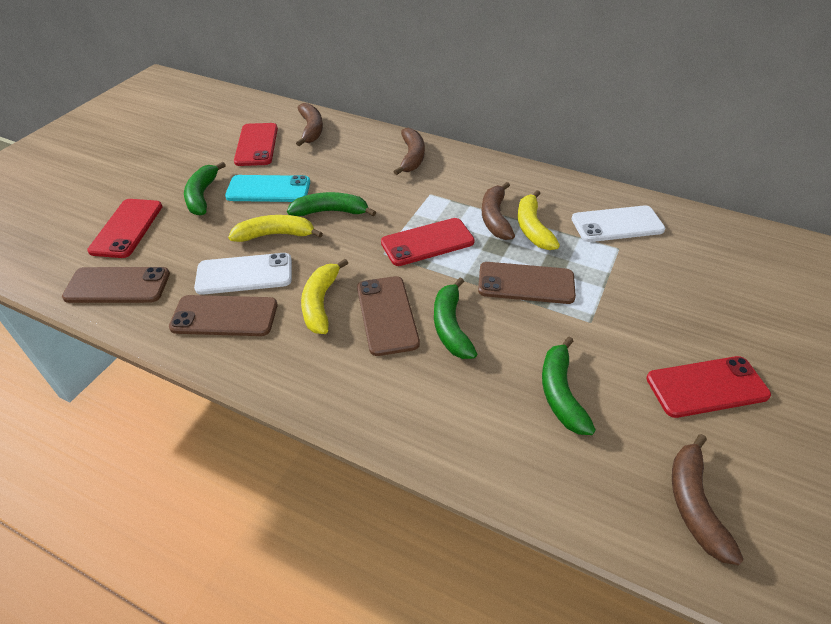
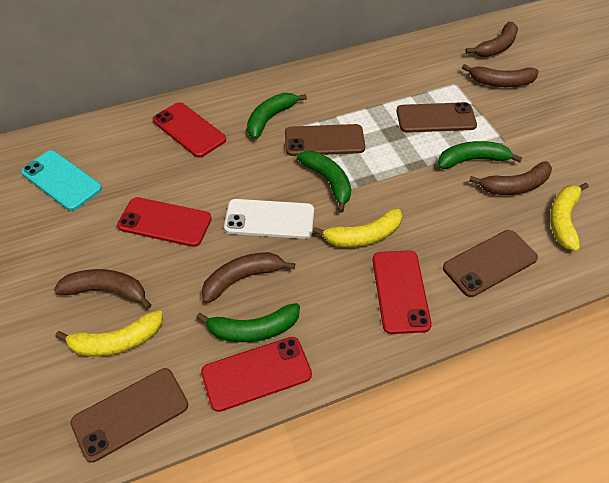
brown banana: 4 -> 5
white phone: 2 -> 1

